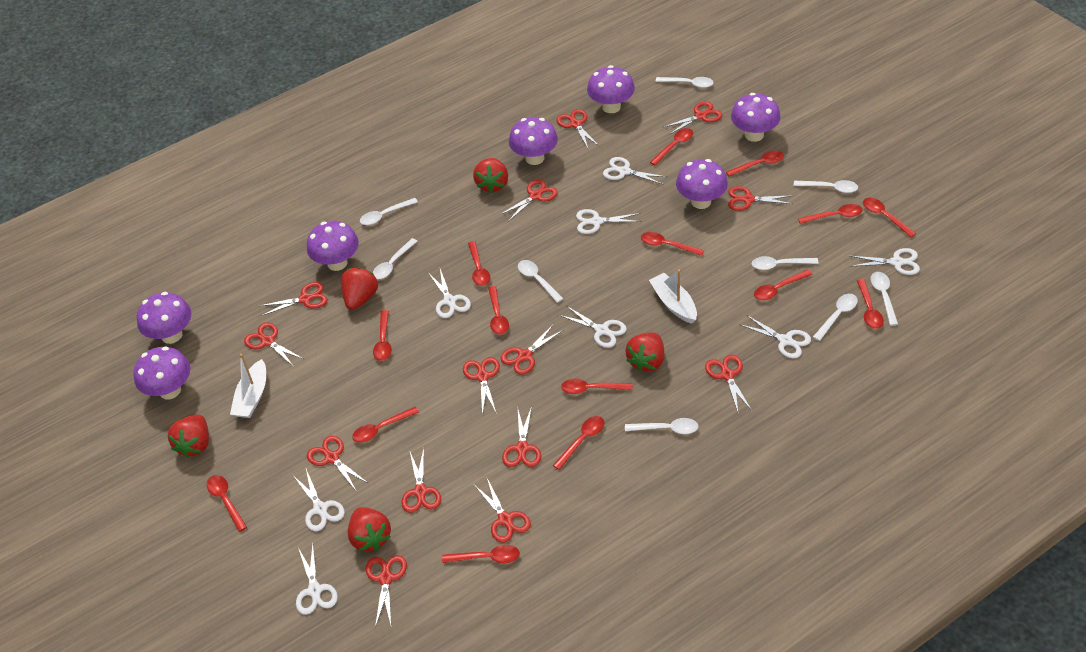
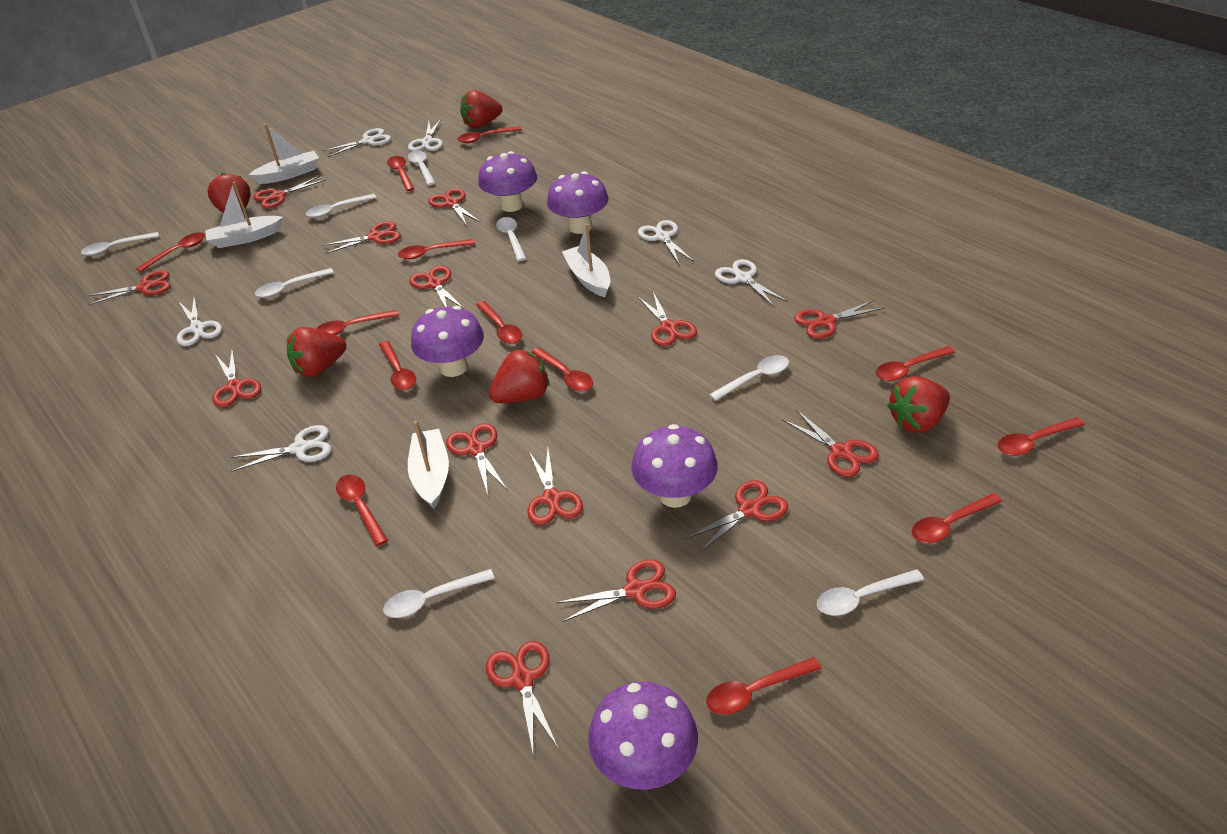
purple mushroom: 7 -> 5
red spoon: 15 -> 13
white boat: 2 -> 4
white scissors: 8 -> 6
white spoon: 9 -> 8

